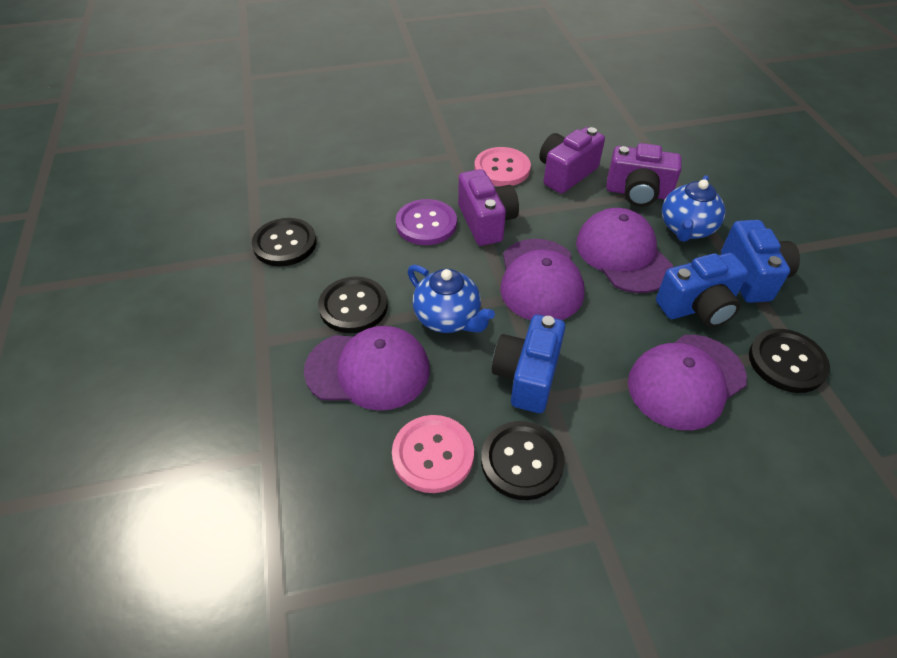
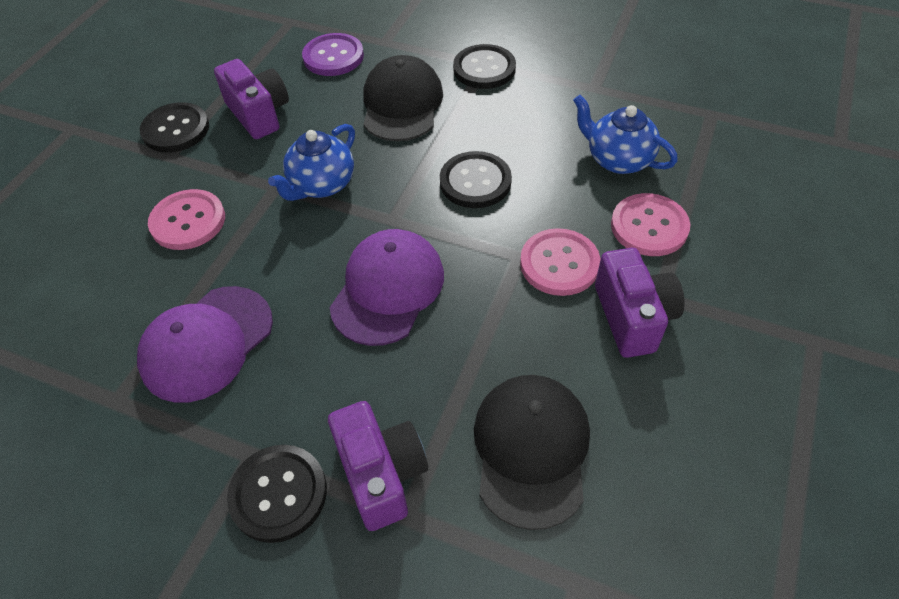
black cap: 0 -> 2
blue camera: 3 -> 0
pink button: 2 -> 3
purple cap: 4 -> 2

